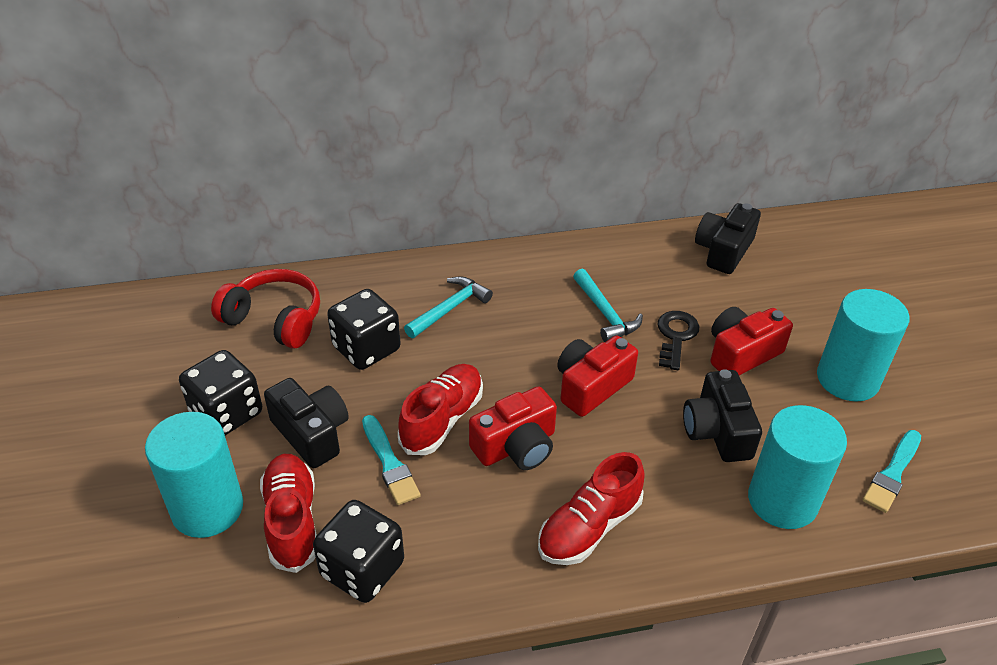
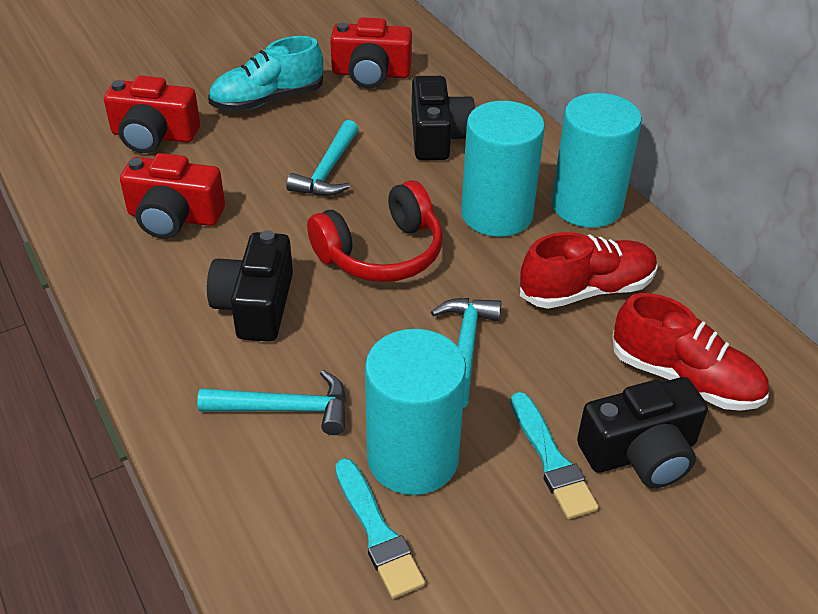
black dice: 3 -> 0
black key: 1 -> 0
red shoe: 3 -> 2
turquoise hammer: 2 -> 3
turquoise shoe: 0 -> 1

